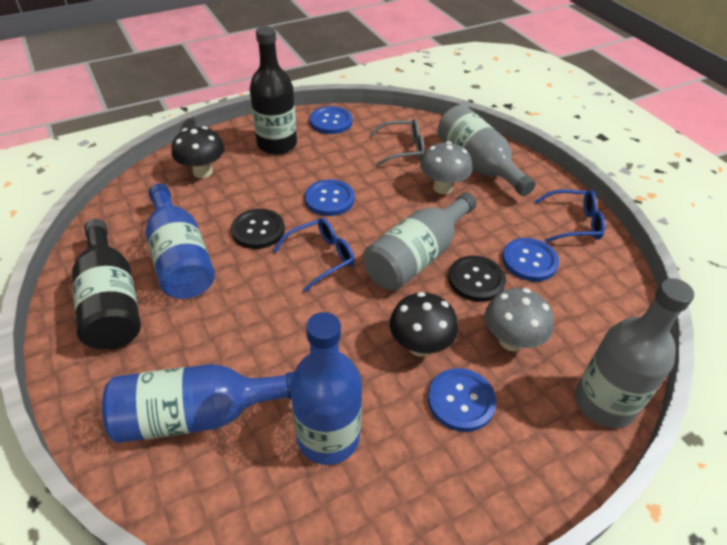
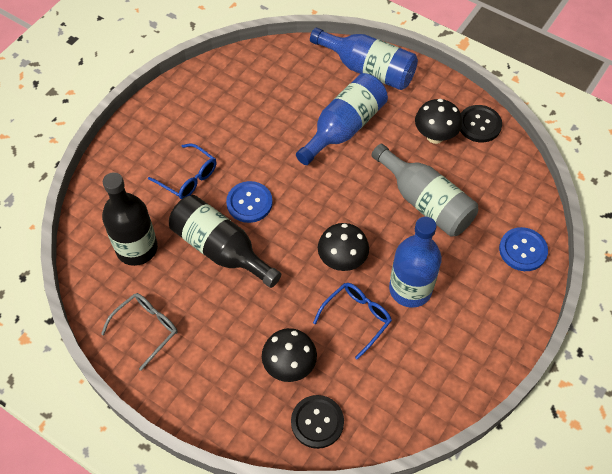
black mushroom: 2 -> 3
blue button: 4 -> 2
grey bottle: 3 -> 1
grey mushroom: 2 -> 0

